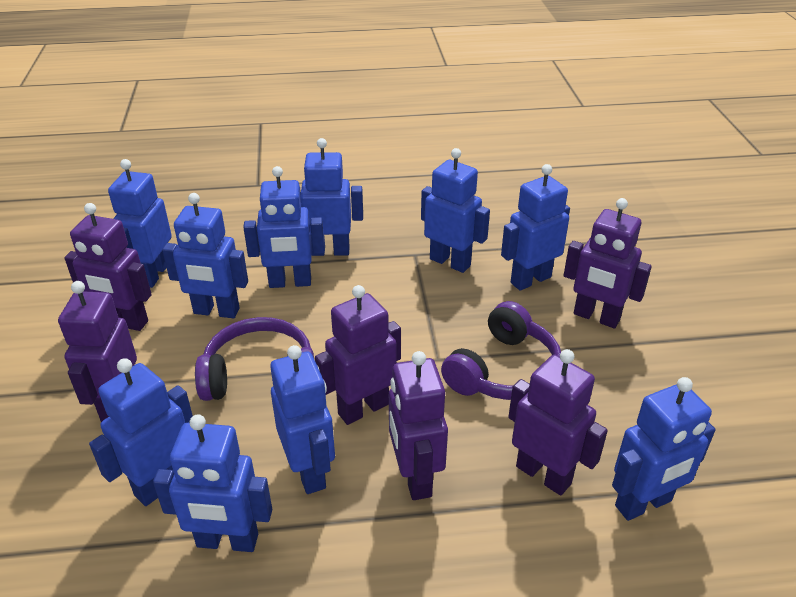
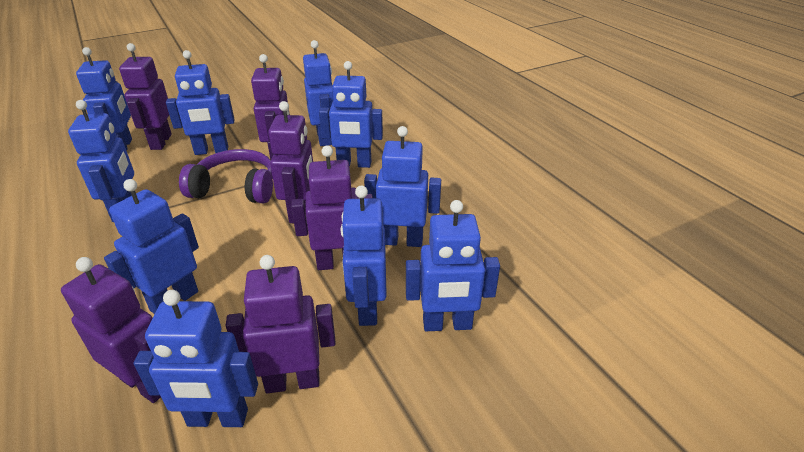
purple headphones: 2 -> 1

